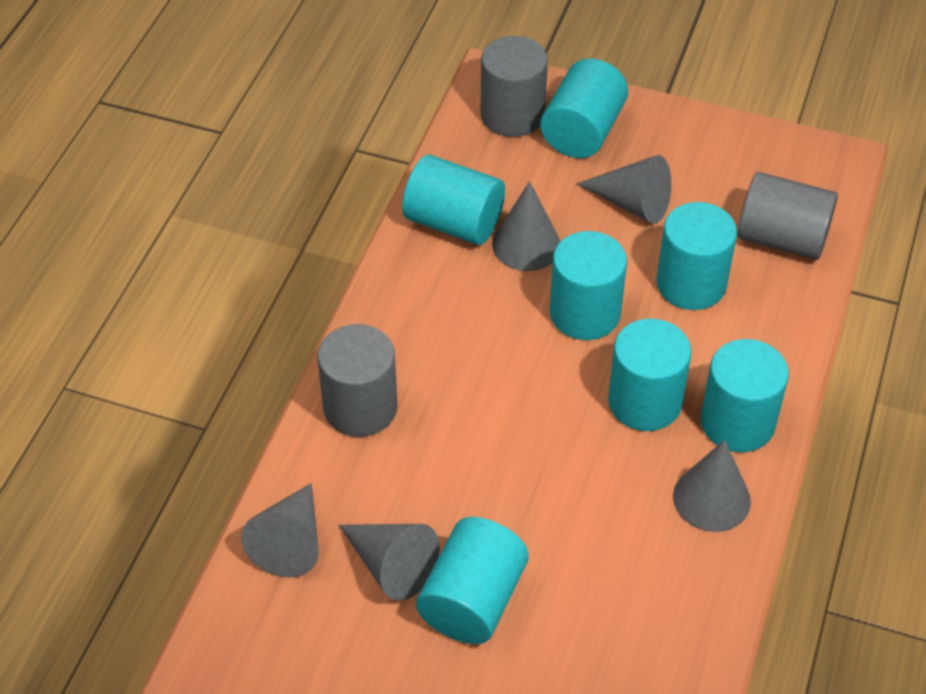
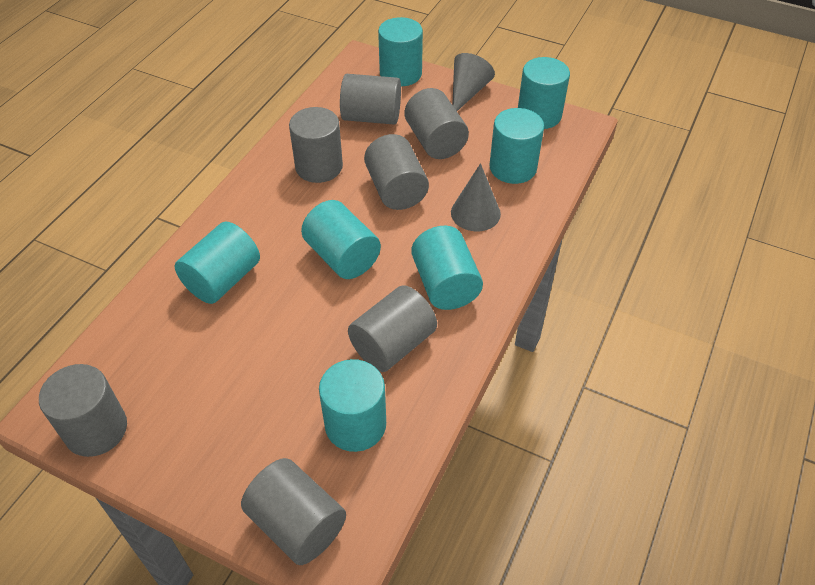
grey cone: 5 -> 2
grey cylinder: 3 -> 7

